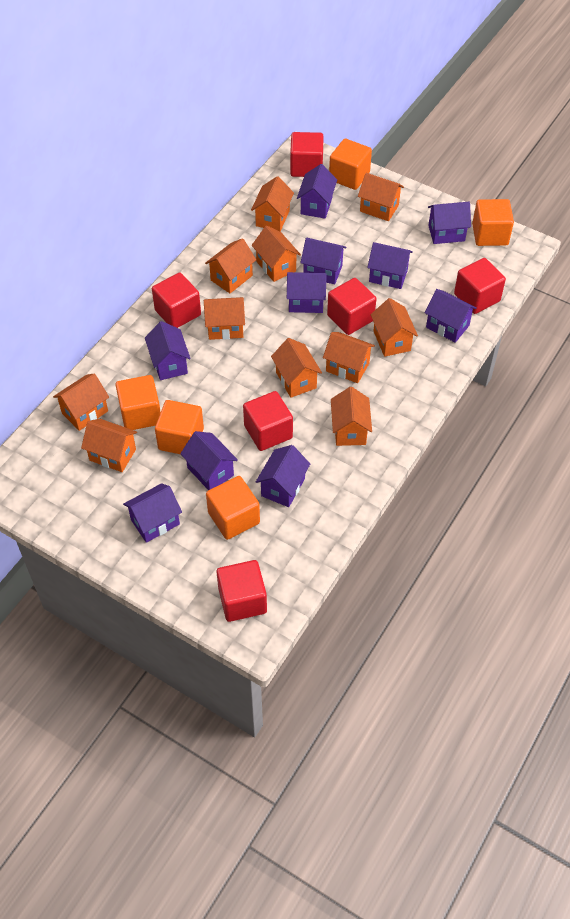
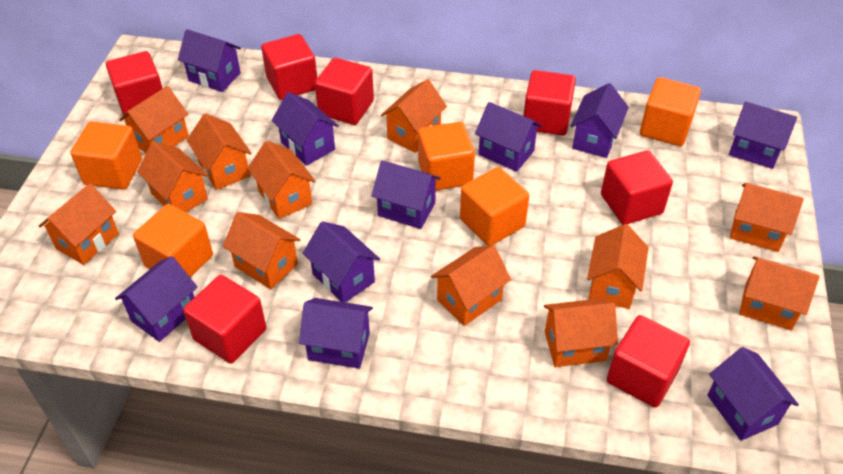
orange house: 11 -> 12
red cube: 6 -> 7

